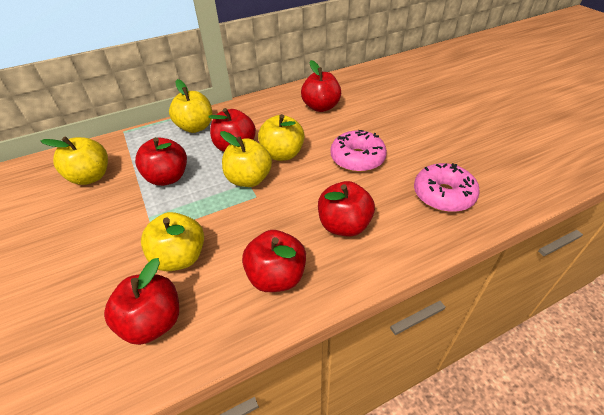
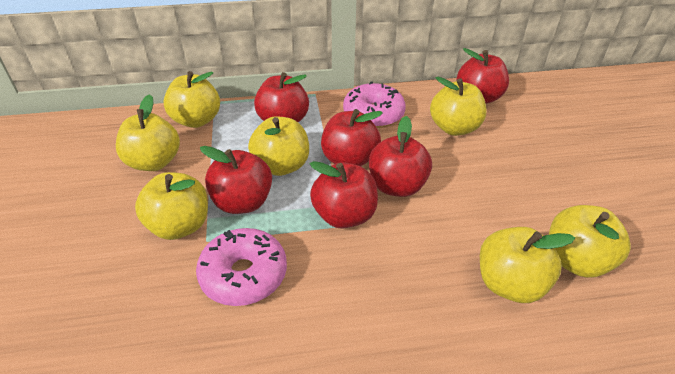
yellow apple: 5 -> 7

